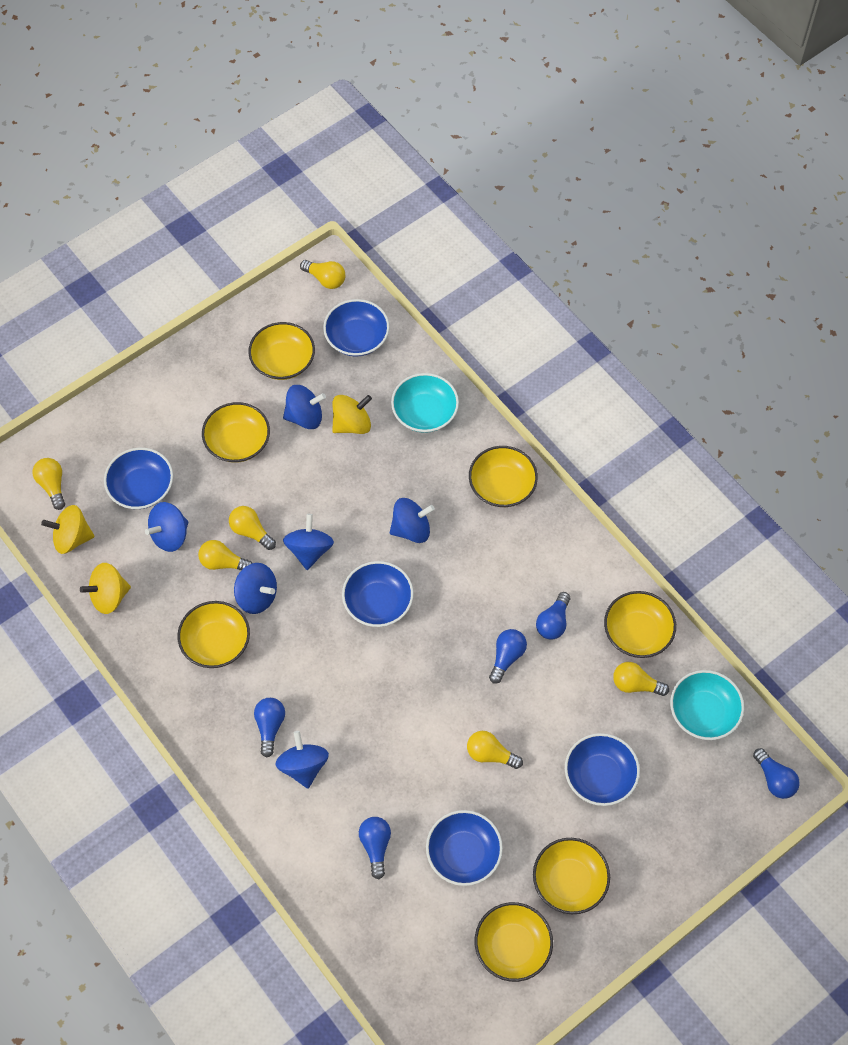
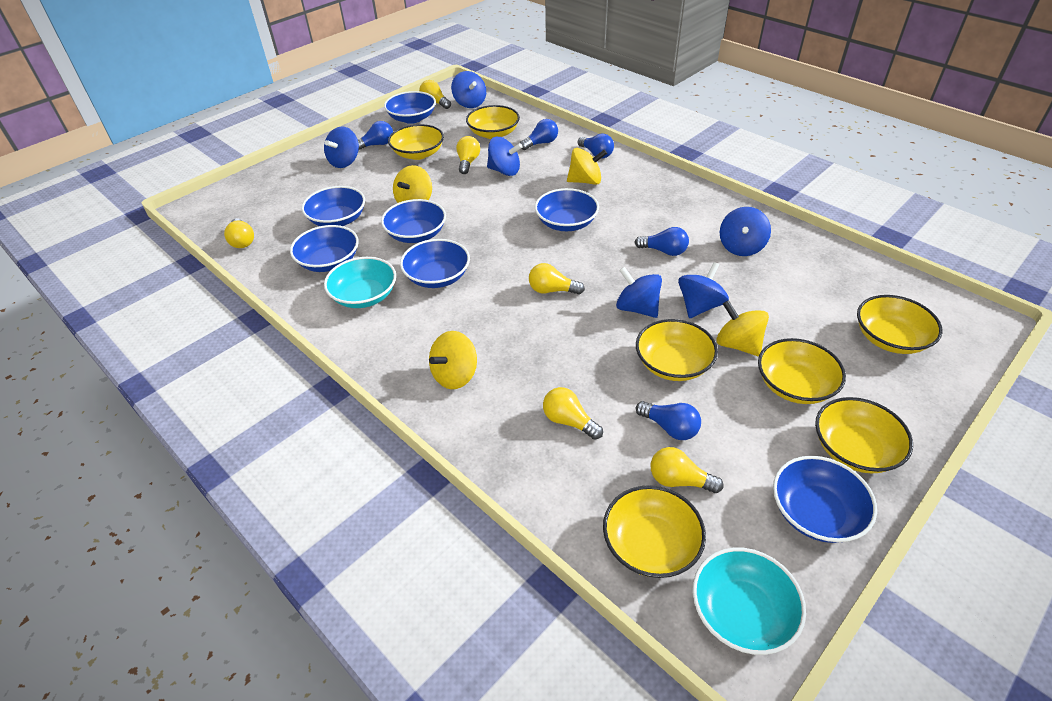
blue bowl: 5 -> 7
yellow spinning top: 3 -> 4

